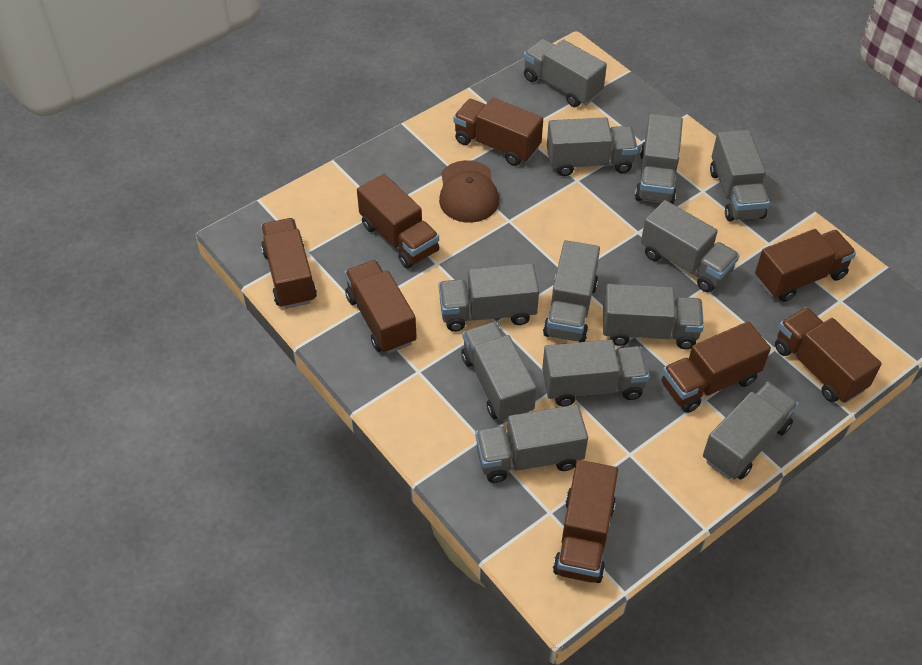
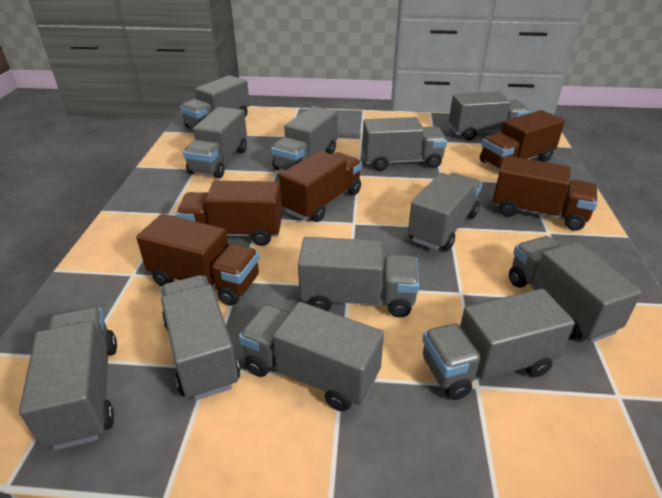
brown cap: 1 -> 0
brown truck: 8 -> 5

